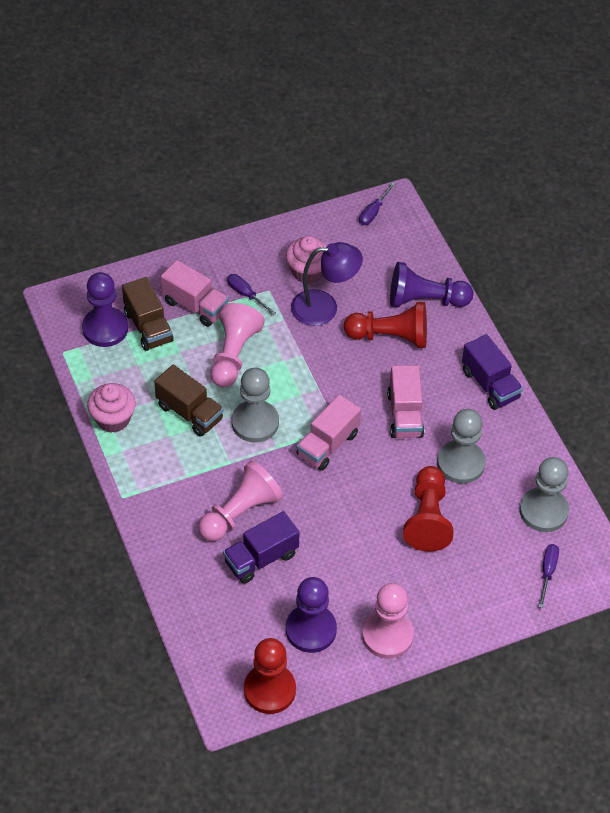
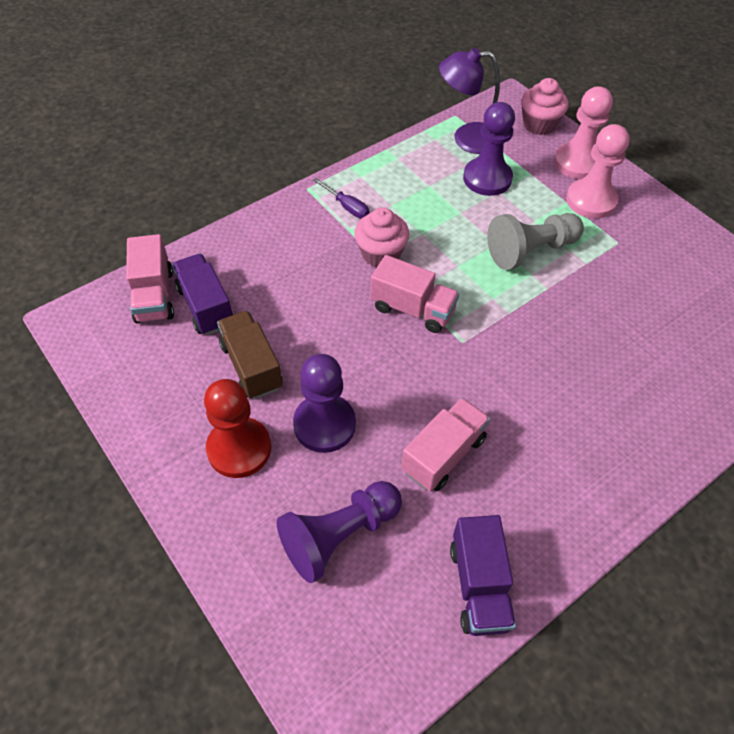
brown truck: 2 -> 1
grey pawn: 3 -> 1
pink pawn: 3 -> 2
purple screwdriver: 3 -> 1
red pawn: 3 -> 1

